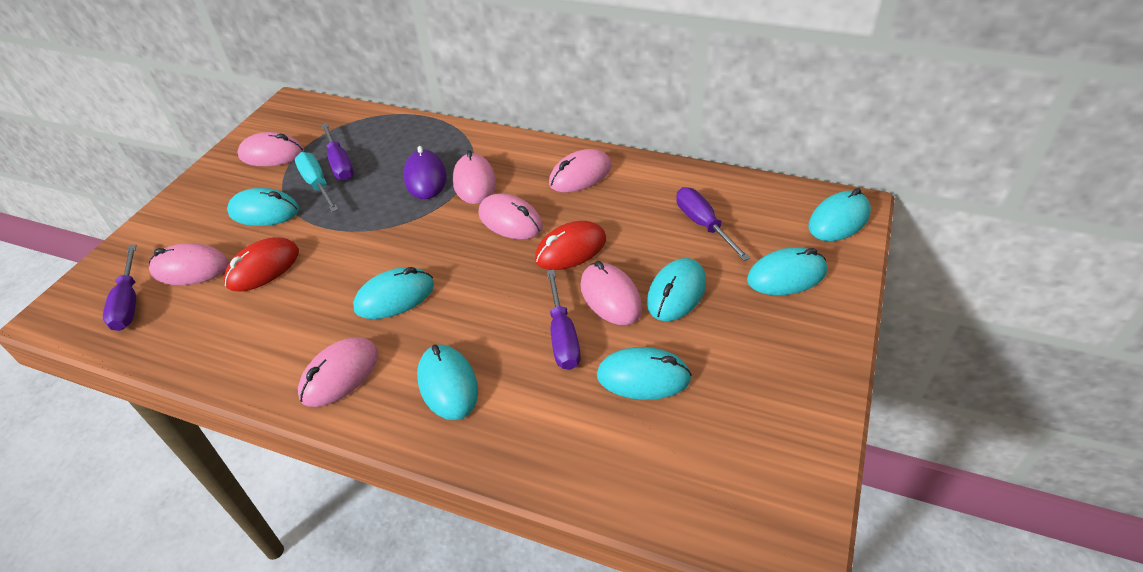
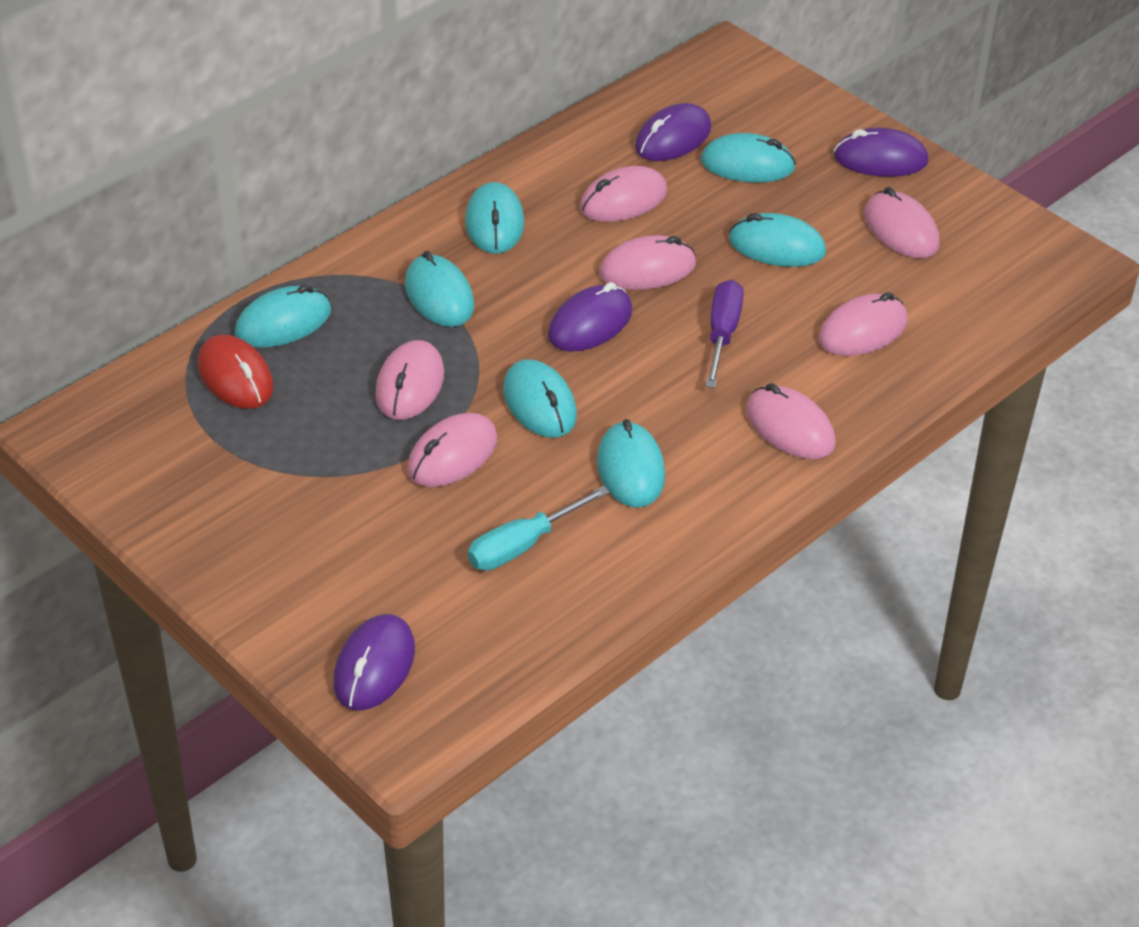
purple mouse: 1 -> 4
purple screwdriver: 4 -> 1
red mouse: 2 -> 1

